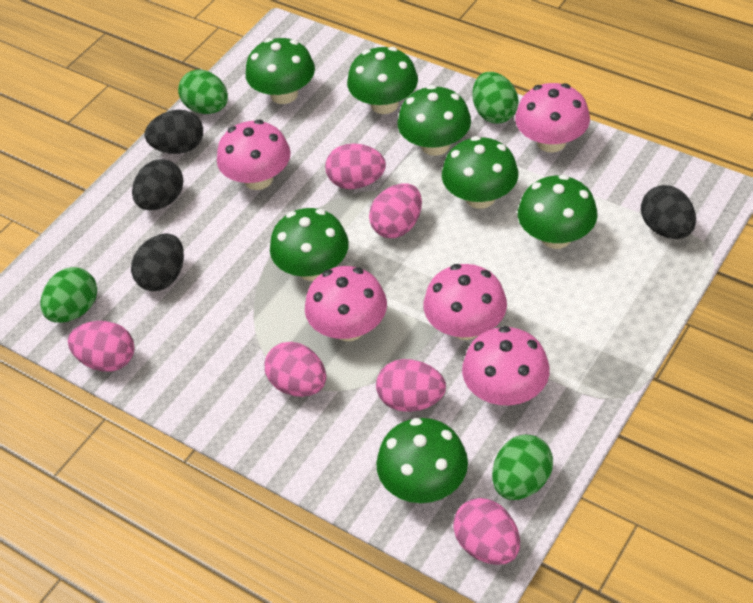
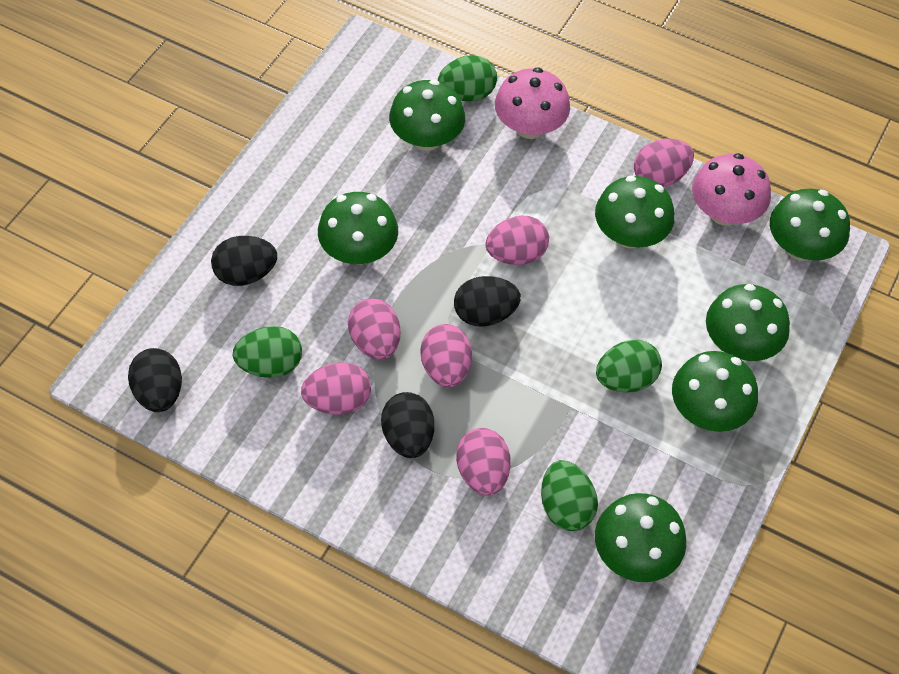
pink mushroom: 5 -> 2

